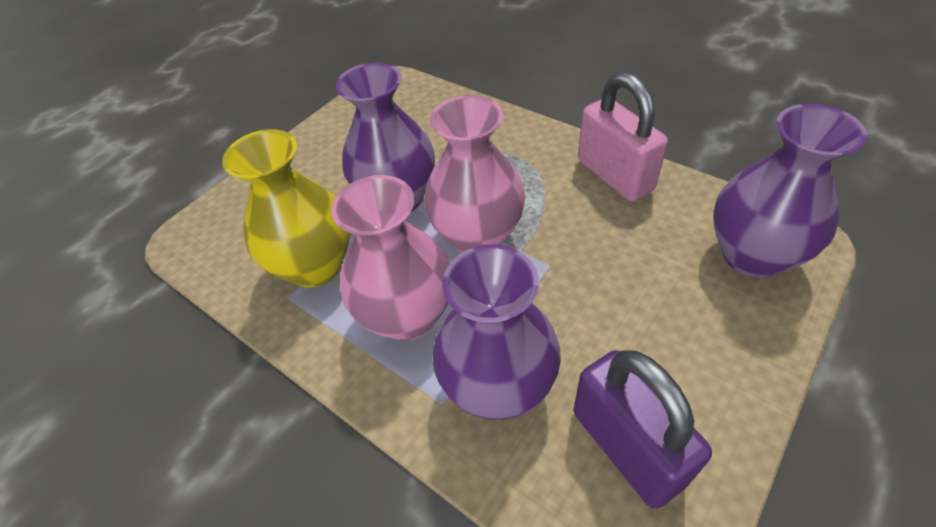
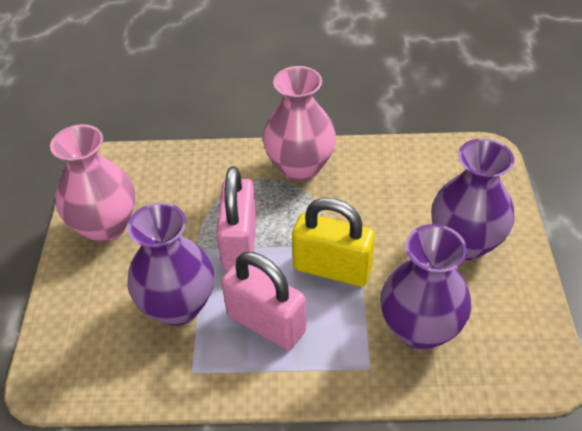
pink padlock: 1 -> 2
purple padlock: 1 -> 0
yellow padlock: 0 -> 1
yellow vase: 1 -> 0

